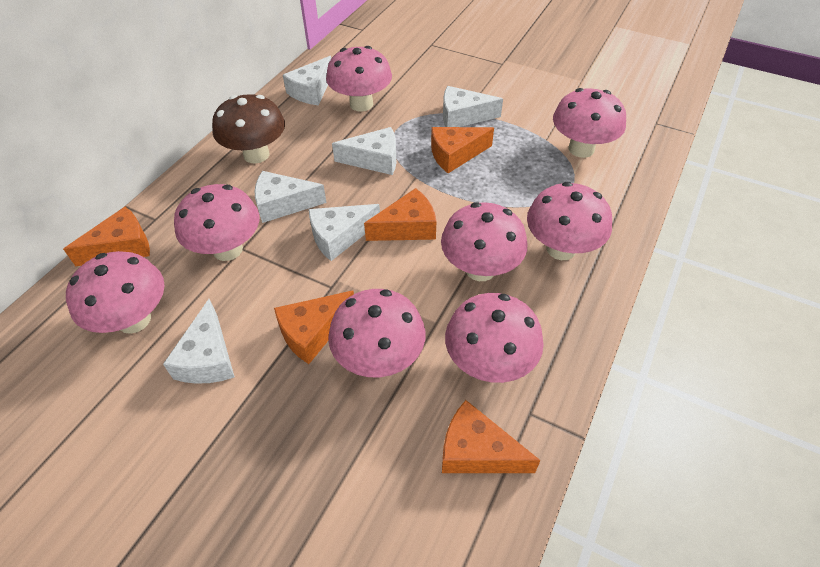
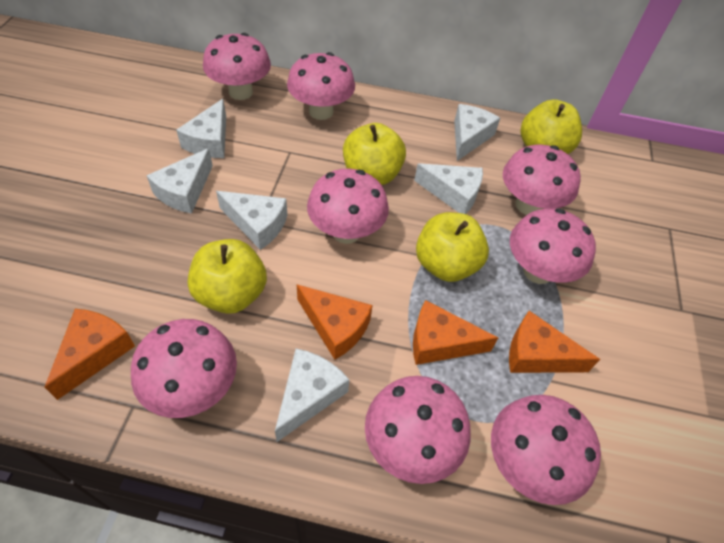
brown mushroom: 1 -> 0
orange cheese: 5 -> 4
yellow apple: 0 -> 4

